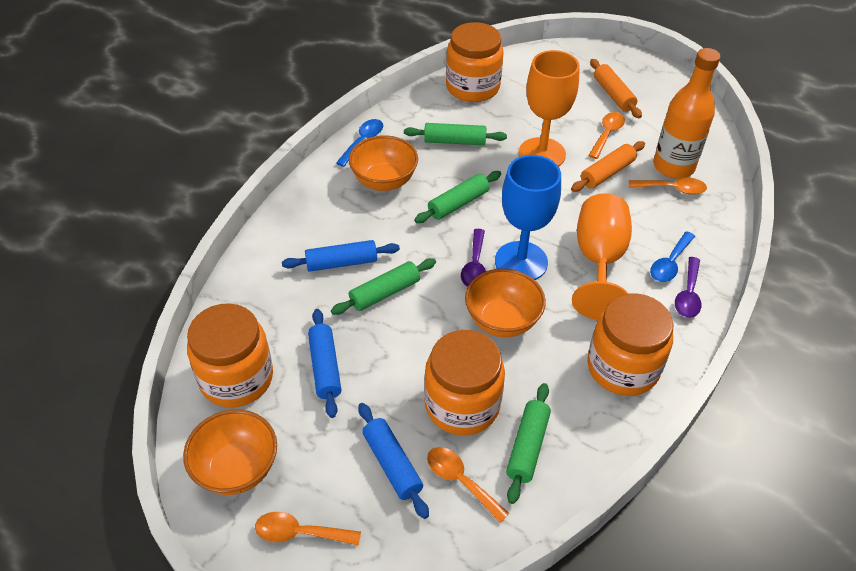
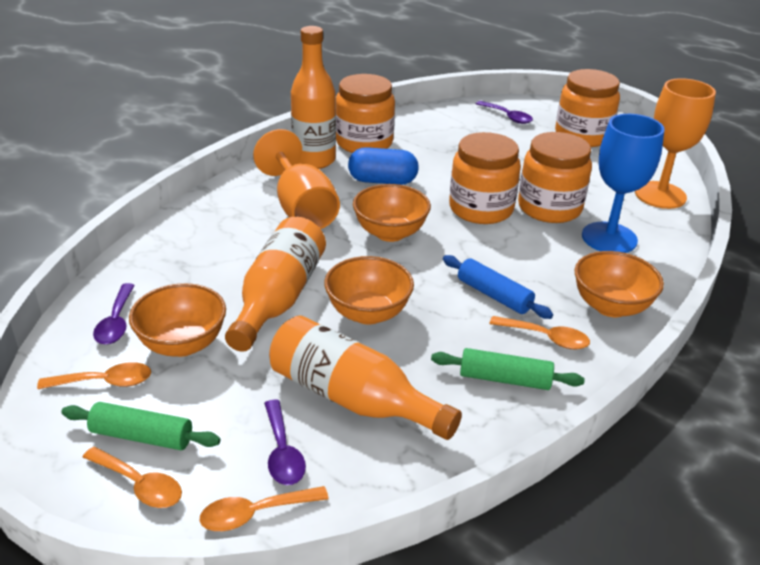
blue capsule: 0 -> 1
blue rolling pin: 3 -> 1
blue spoon: 2 -> 0
green rolling pin: 4 -> 2
orange bottle: 1 -> 3
orange bowl: 3 -> 4
orange rolling pin: 2 -> 0
purple spoon: 2 -> 3

